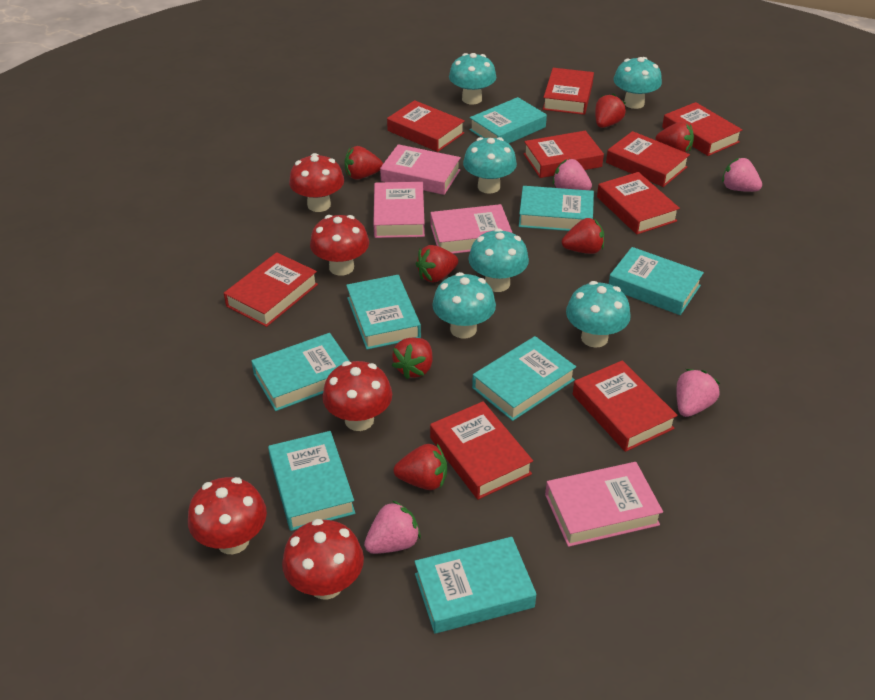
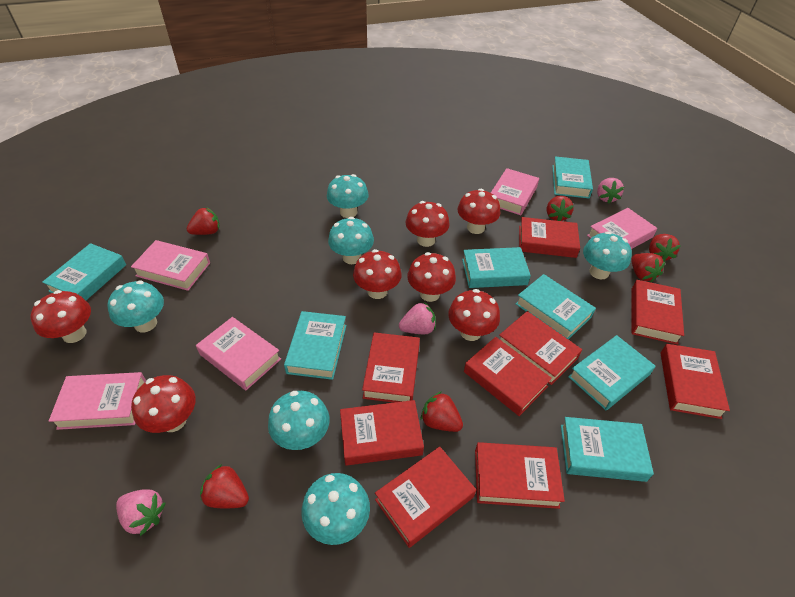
pink book: 4 -> 5
pink strawberry: 4 -> 3
red mushroom: 5 -> 7
red strawberry: 7 -> 6
turquoise book: 8 -> 7

